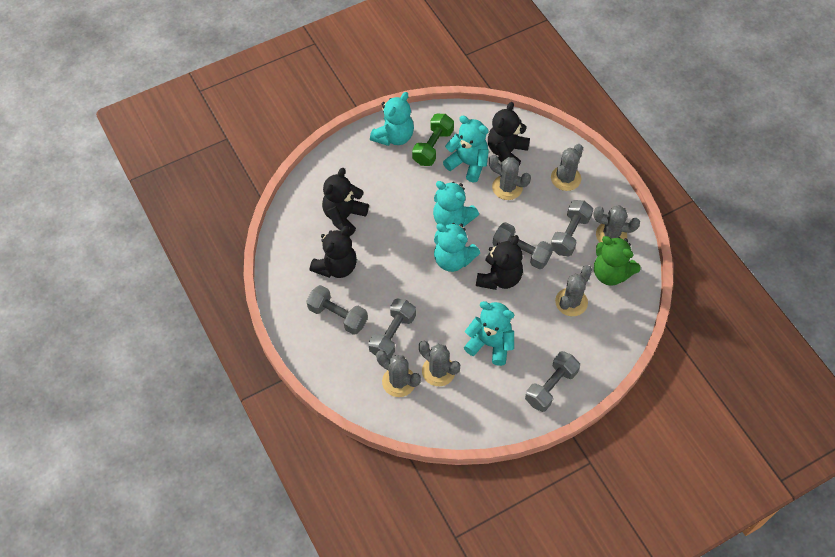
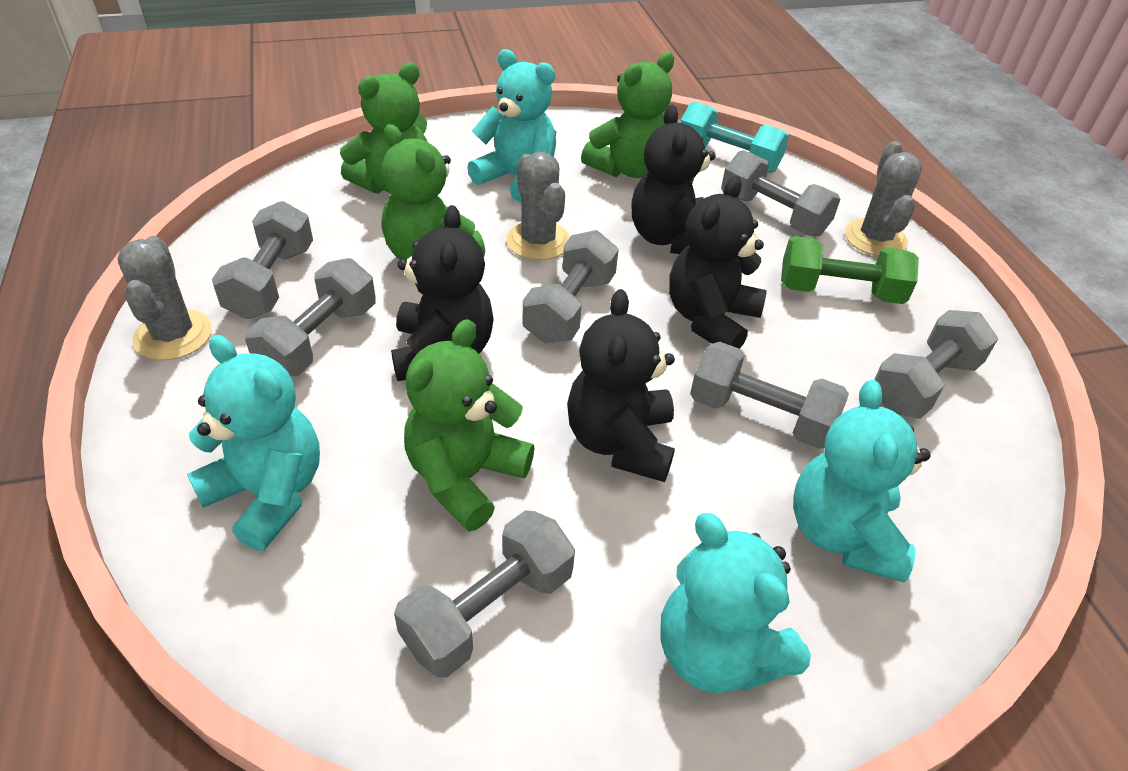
green teddy bear: 1 -> 4
grey cactus: 6 -> 3
grey dumbbell: 5 -> 7
turquoise dumbbell: 0 -> 1
turquoise teddy bear: 5 -> 4

